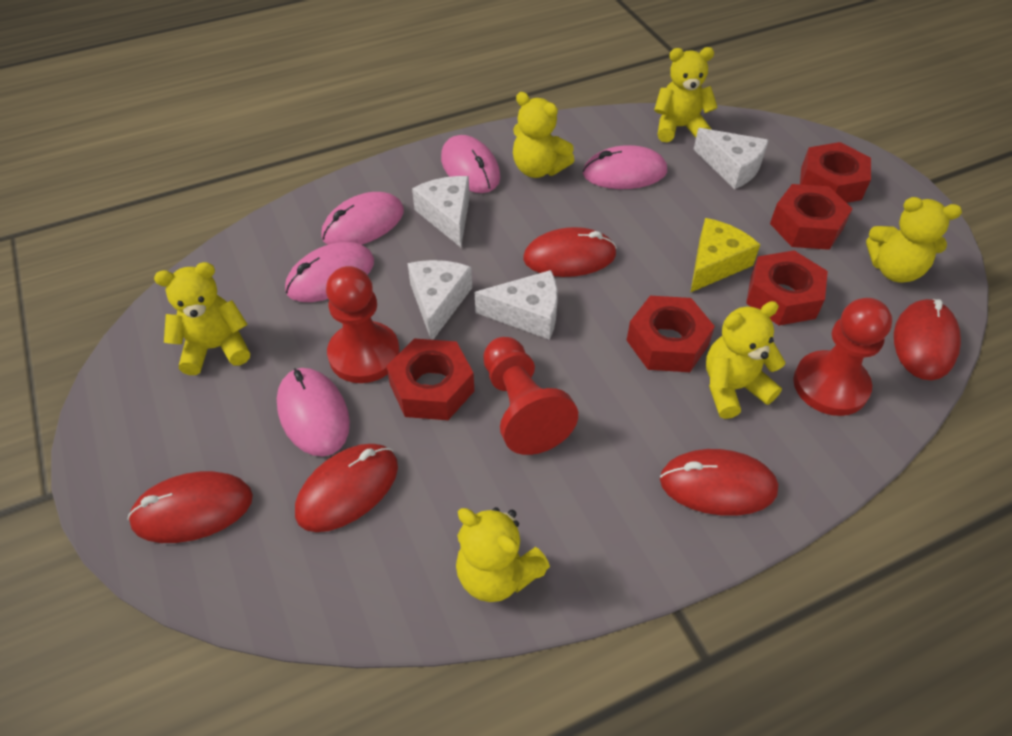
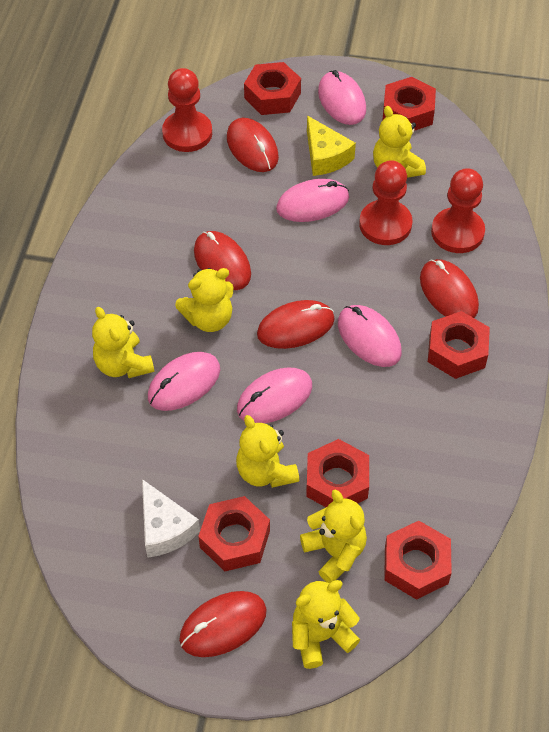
red nut: 5 -> 6
white cheese: 4 -> 1

